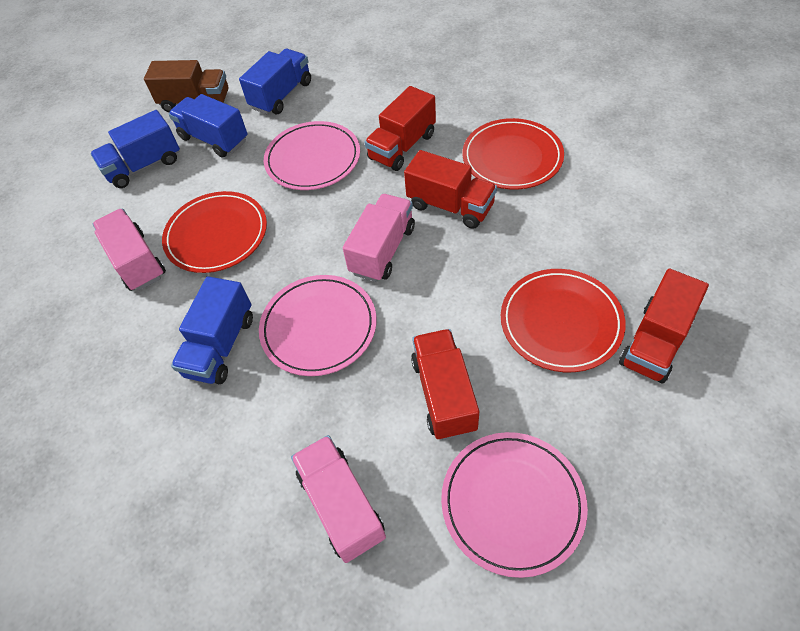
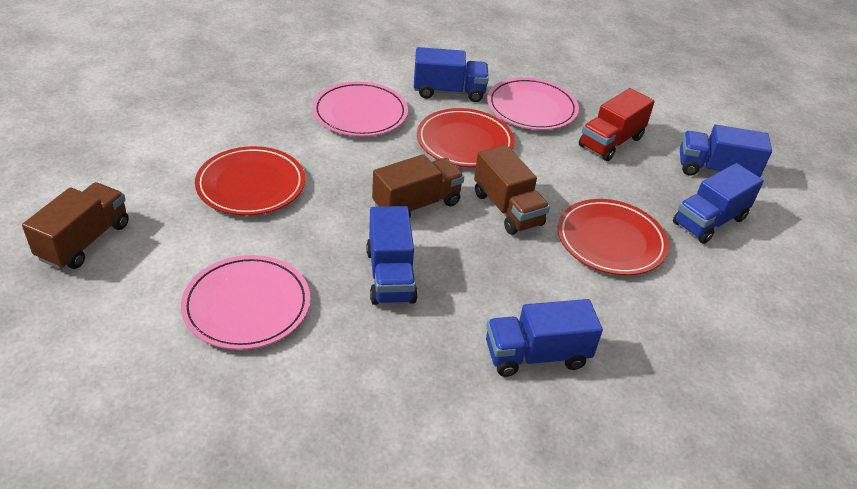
blue truck: 4 -> 5
brown truck: 1 -> 3
pink truck: 3 -> 0
red truck: 4 -> 1

